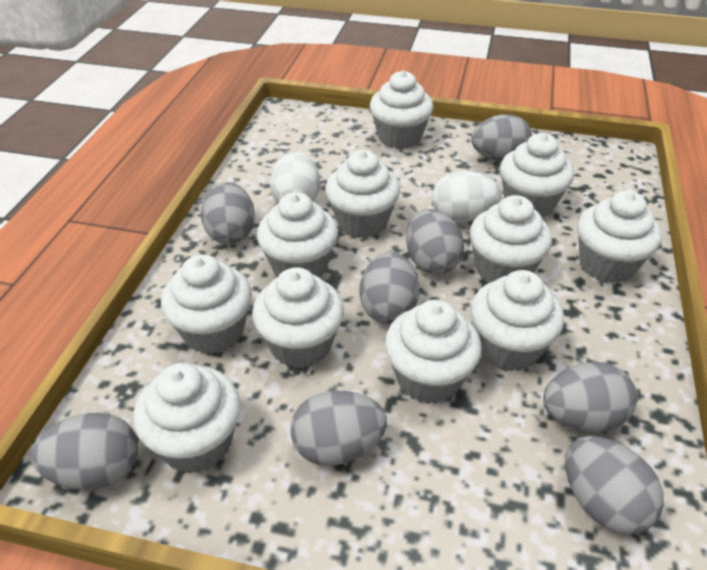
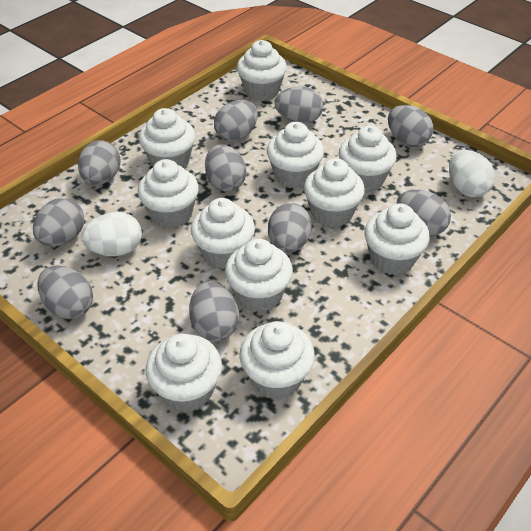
grey egg: 8 -> 10

